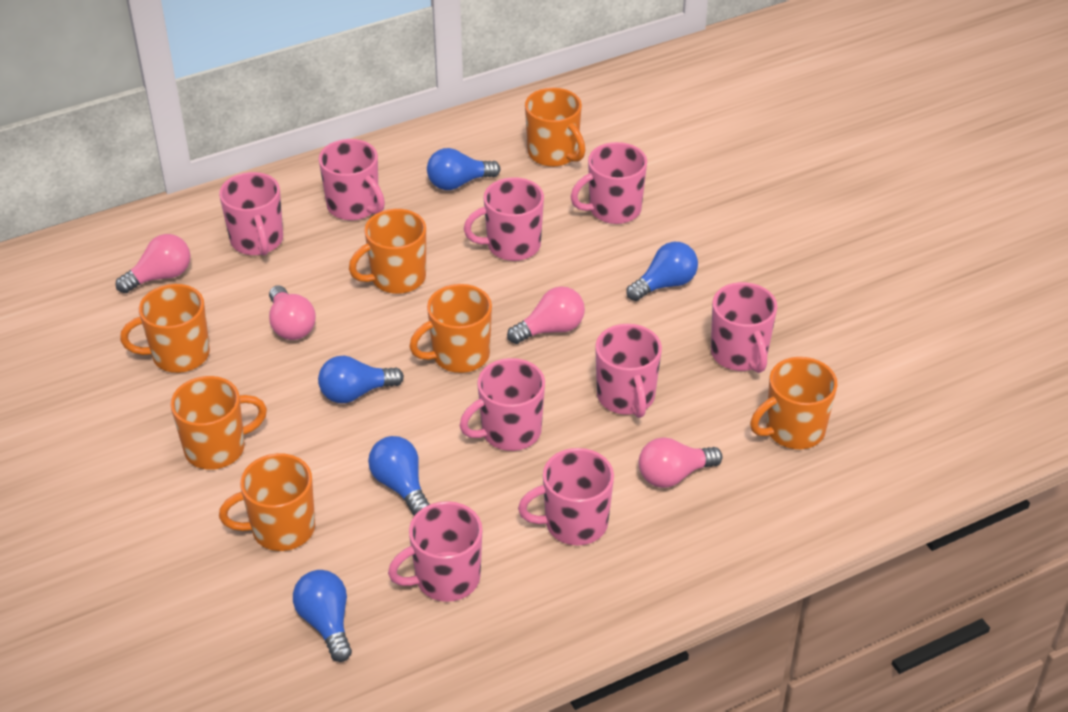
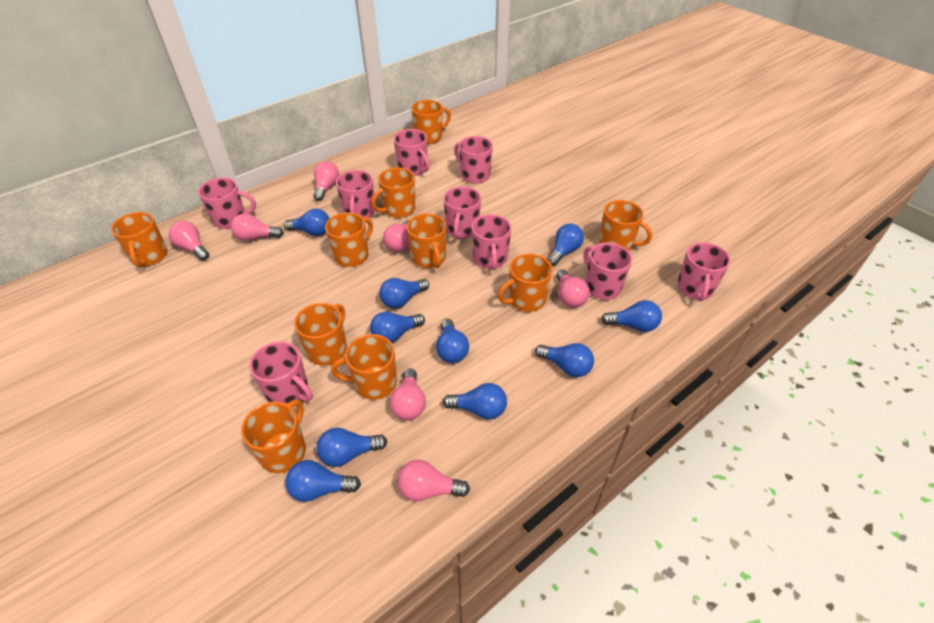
blue light bulb: 5 -> 10
orange mug: 7 -> 10
pink light bulb: 4 -> 7

